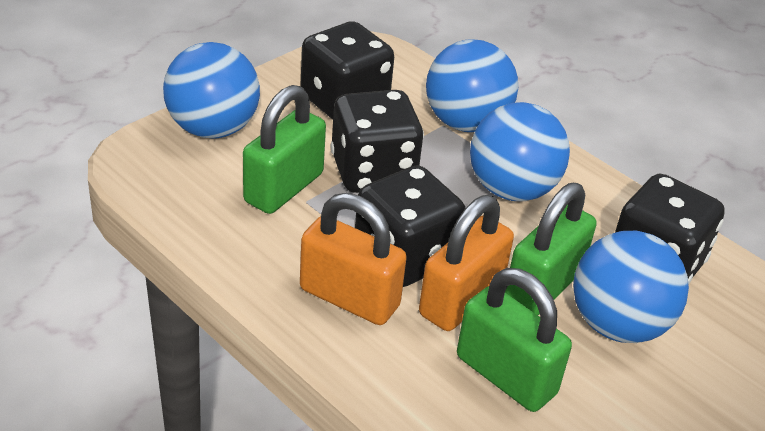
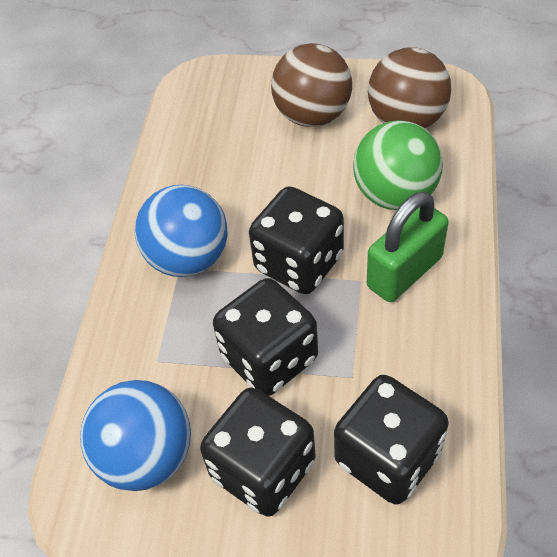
blue ball: 4 -> 2
brown ball: 0 -> 2
green ball: 0 -> 1
green padlock: 3 -> 1
orange padlock: 2 -> 0

